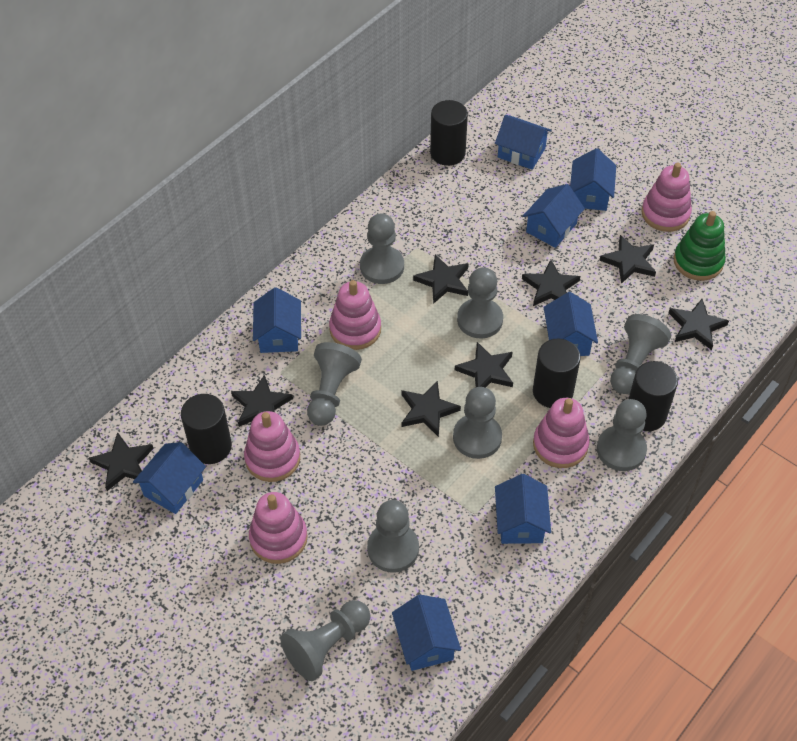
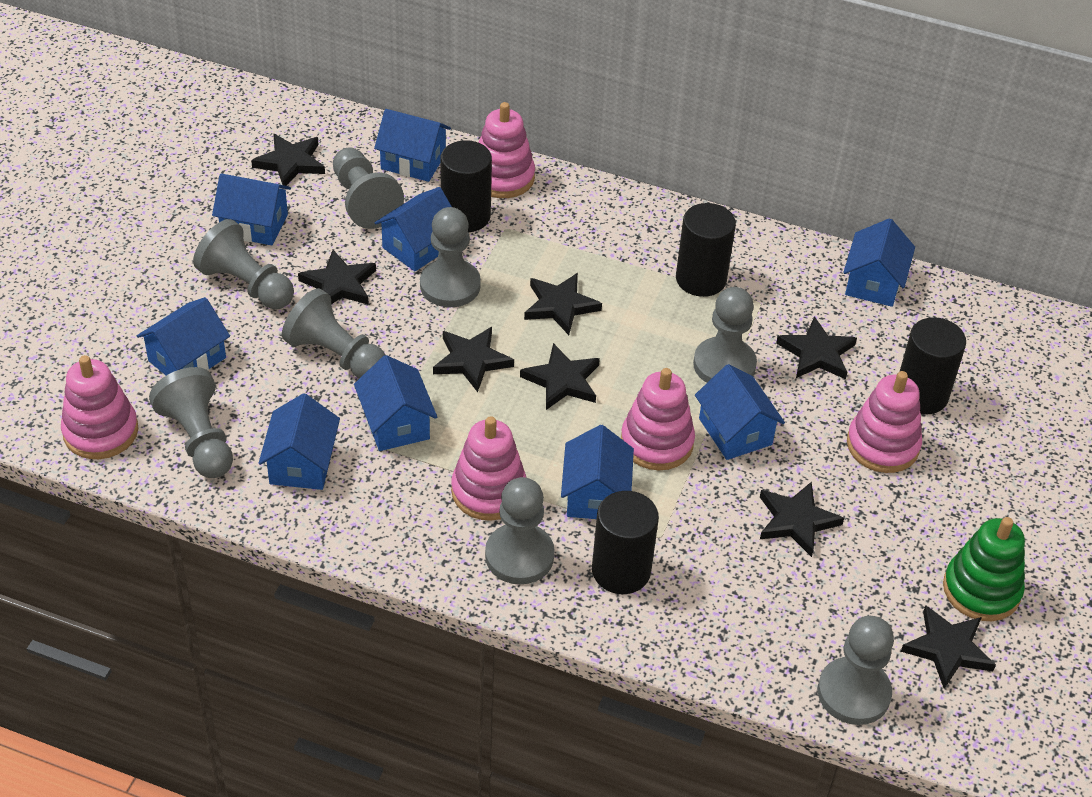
blue house: 8 -> 9

